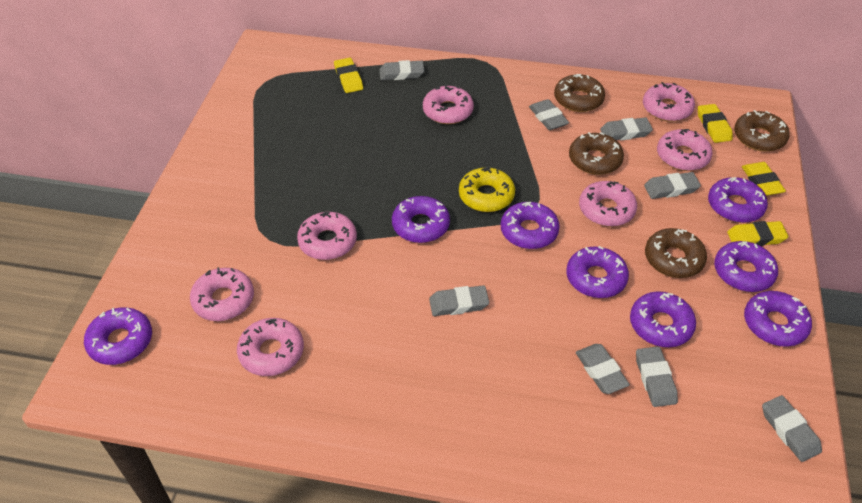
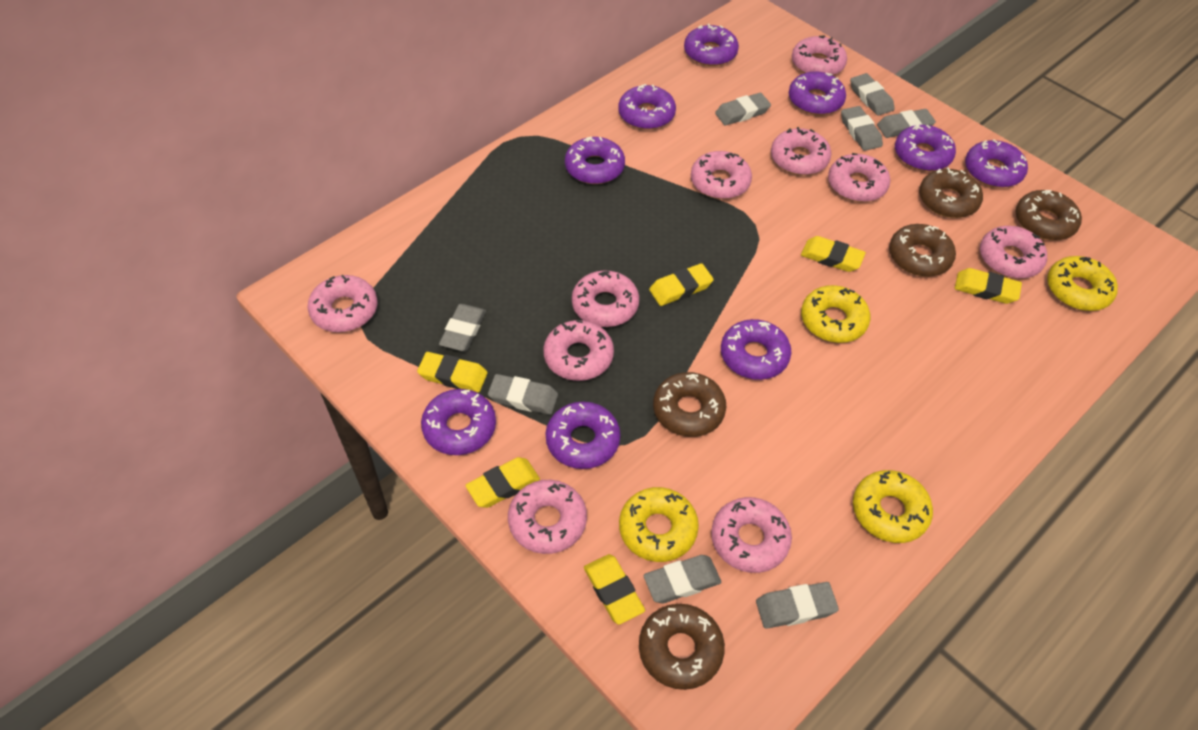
brown donut: 4 -> 5
pink donut: 7 -> 10
purple donut: 8 -> 9
yellow donut: 1 -> 4
yellow eraser: 4 -> 6

